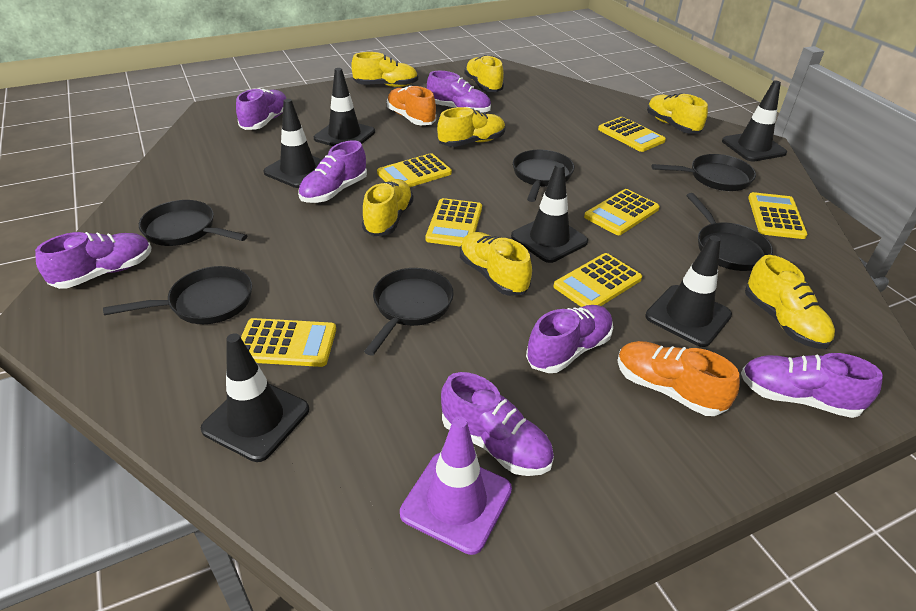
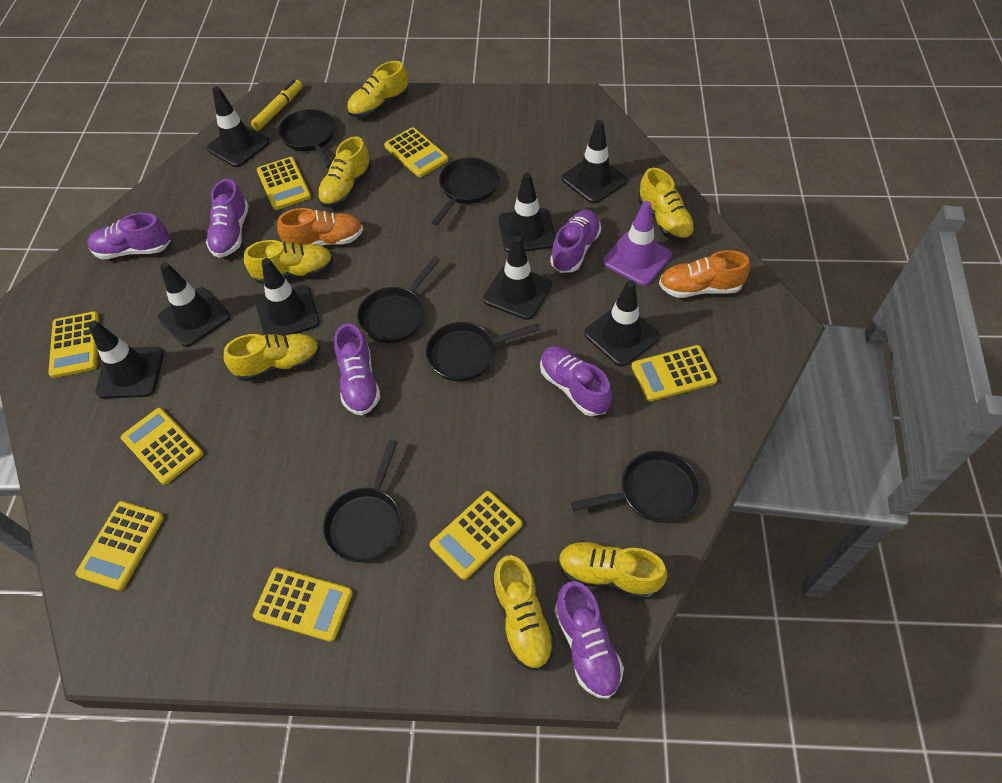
black traffic cone: 6 -> 8
purple shoe: 7 -> 6
yellow calculator: 7 -> 8
yellow marker: 0 -> 1

